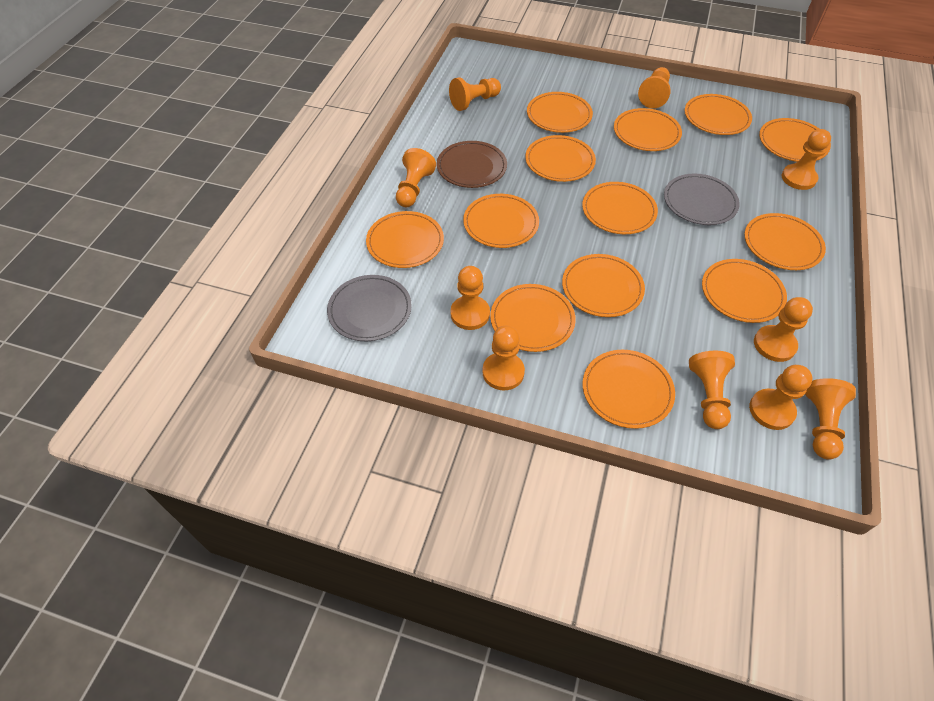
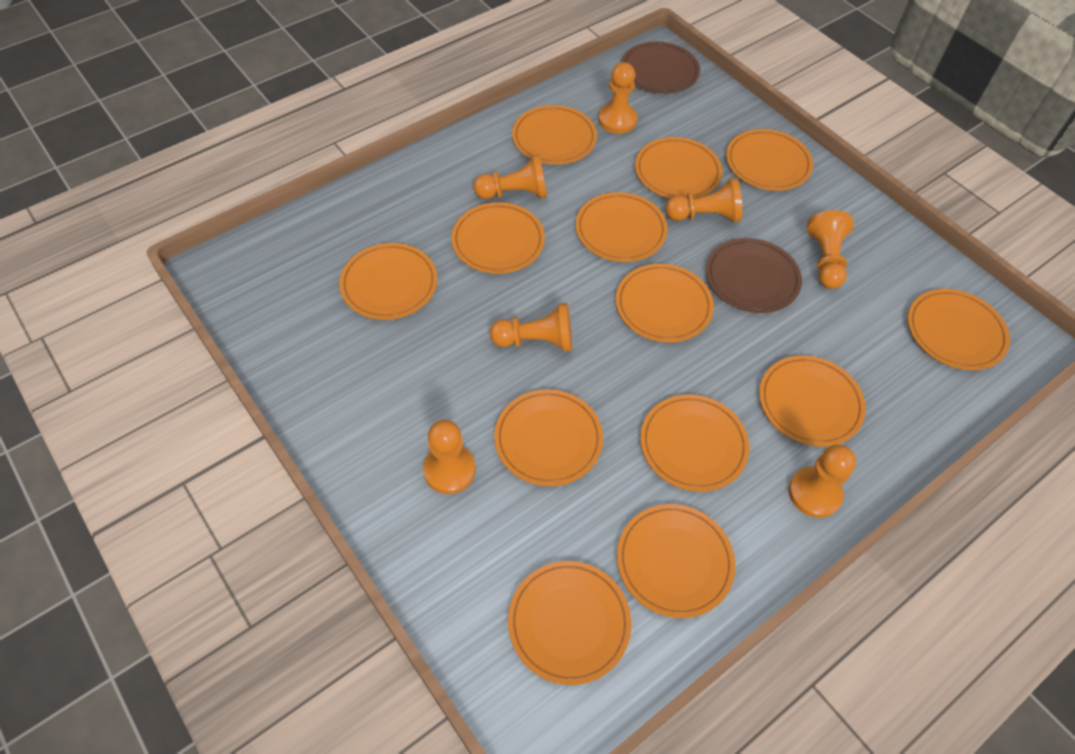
brown plate: 1 -> 2
grey plate: 2 -> 0
orange pawn: 10 -> 7

